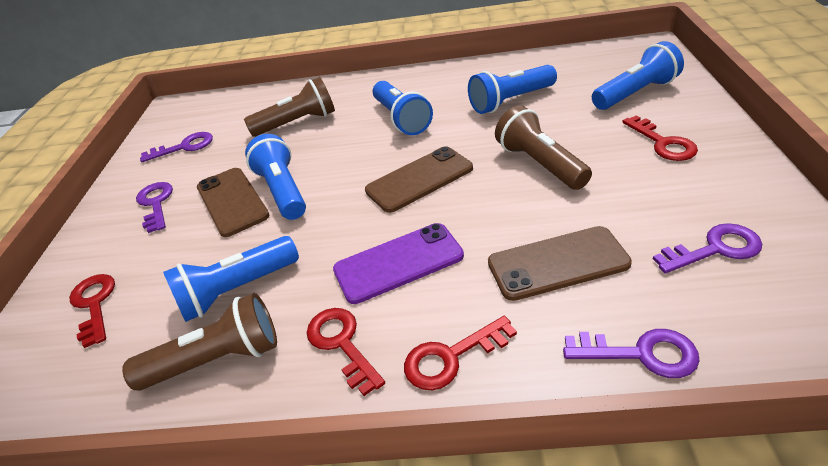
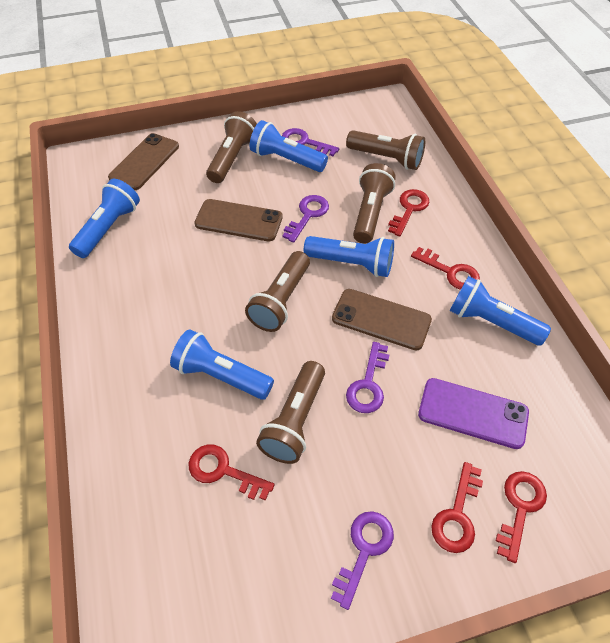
brown flashlight: 3 -> 5
red key: 4 -> 5

